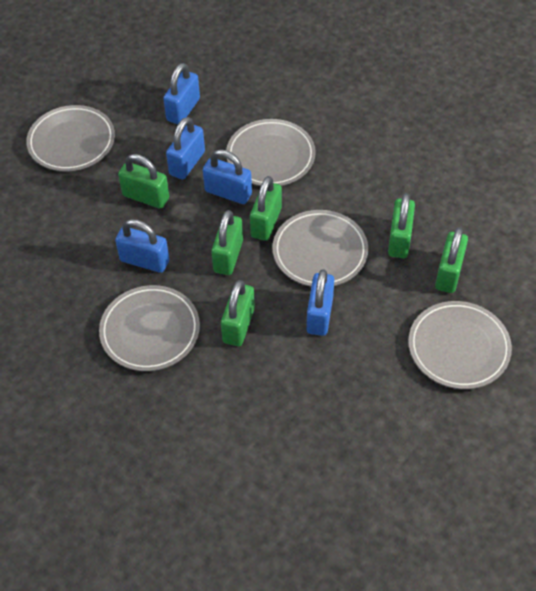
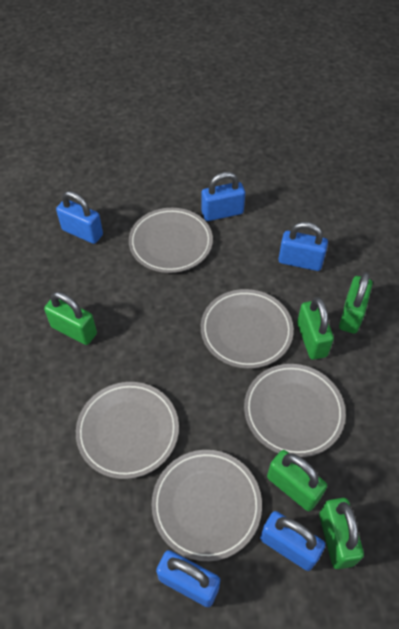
green padlock: 6 -> 5

